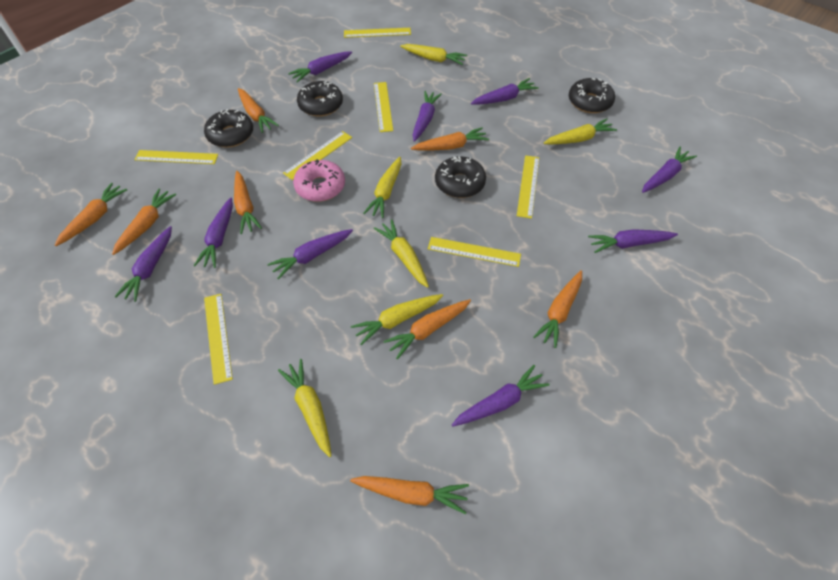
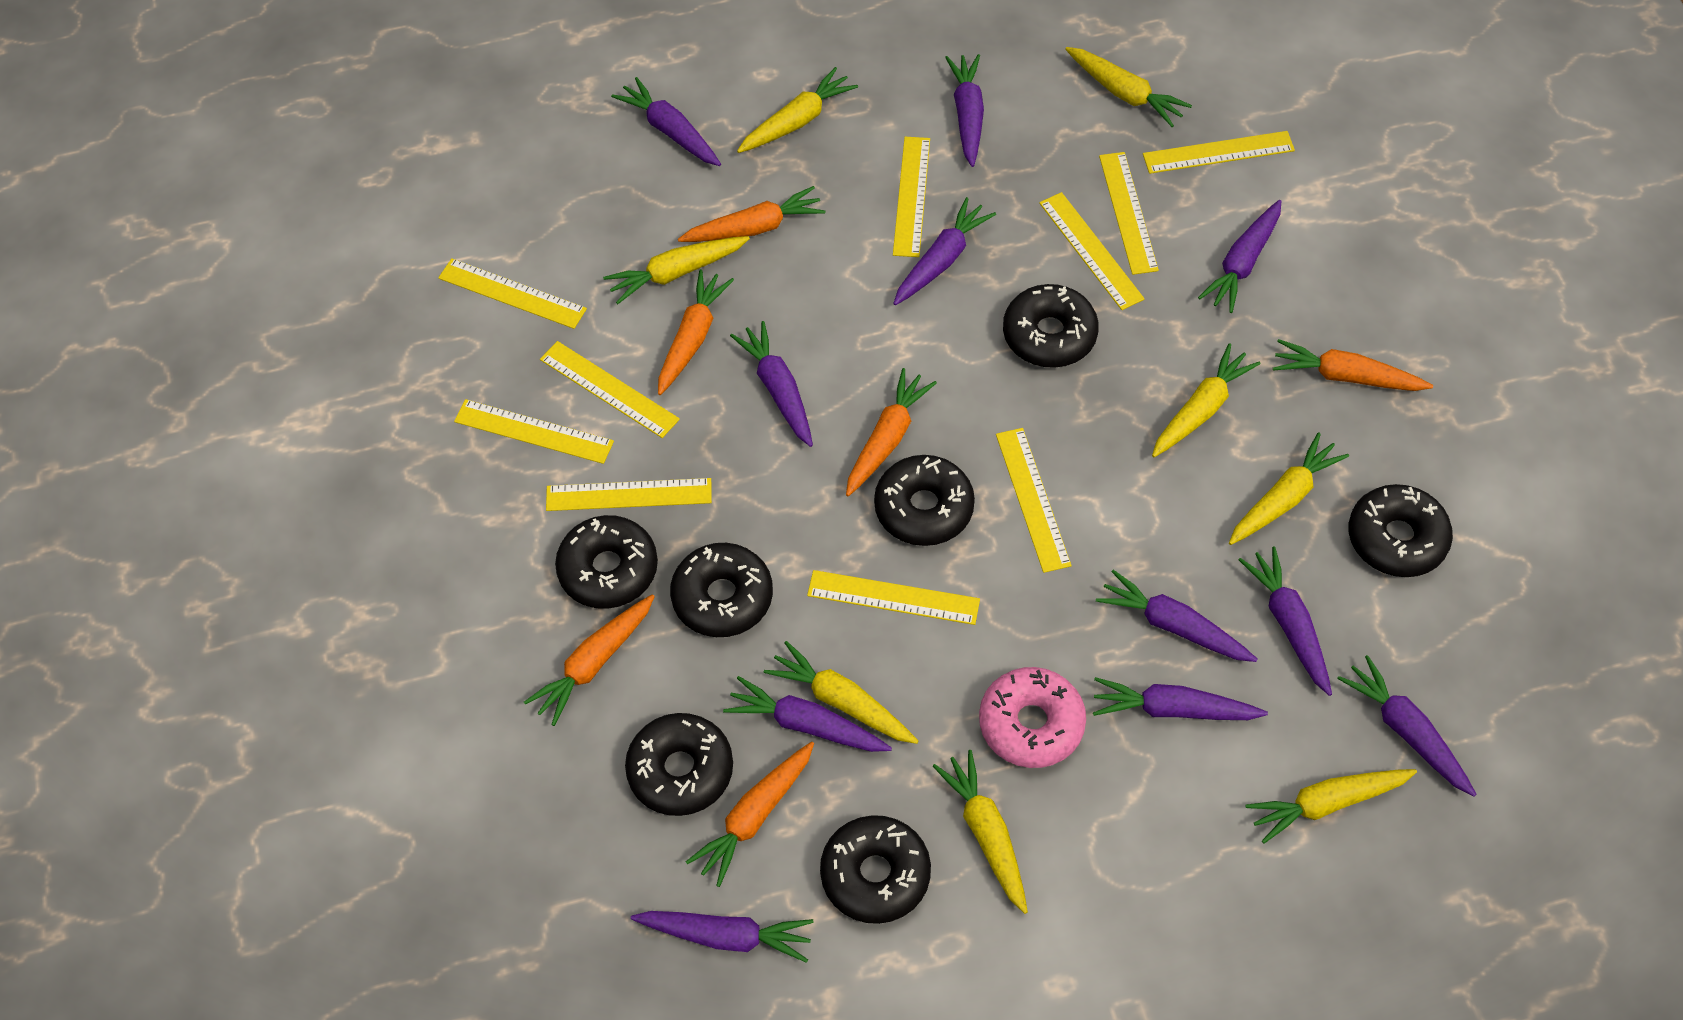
black donut: 4 -> 7
orange carrot: 8 -> 6
purple carrot: 9 -> 11
yellow carrot: 6 -> 8
yellow ruler: 7 -> 10

